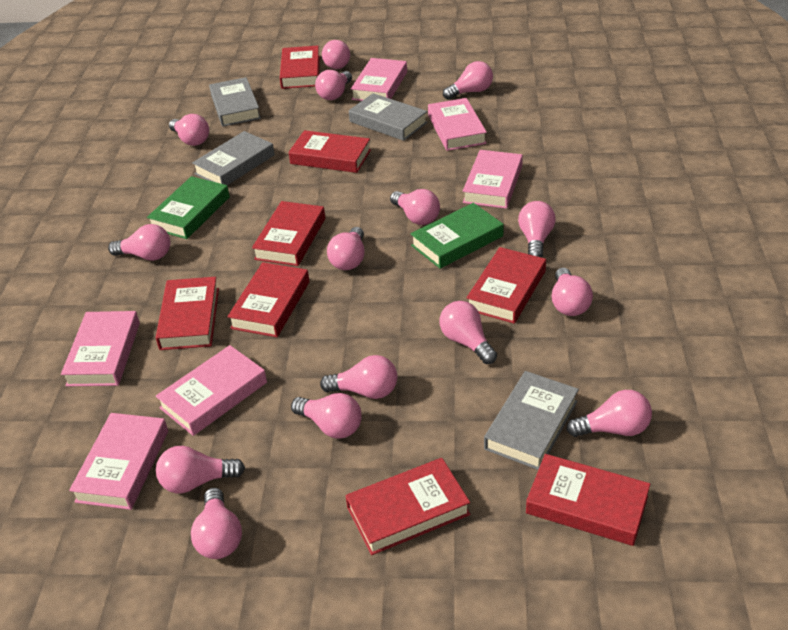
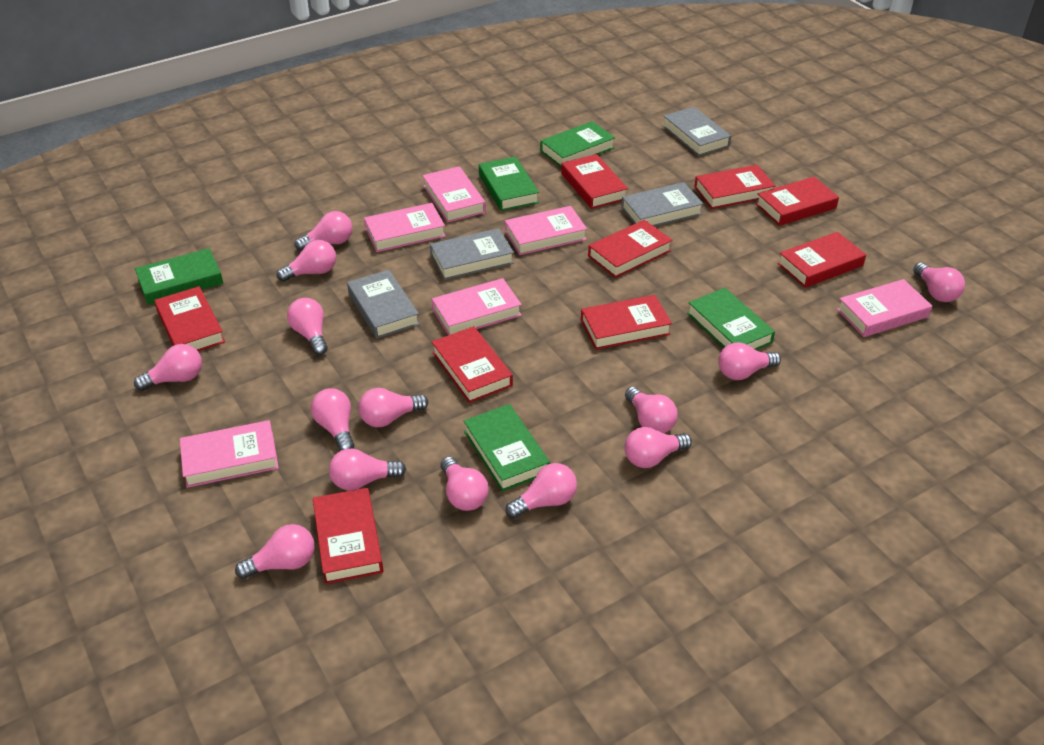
green book: 2 -> 5
pink light bulb: 15 -> 14
red book: 8 -> 9

